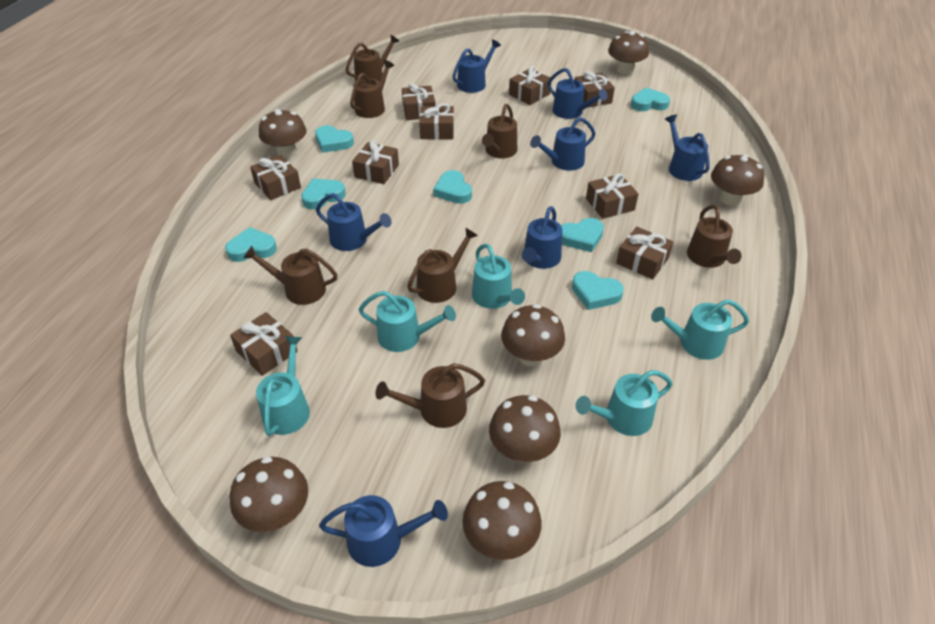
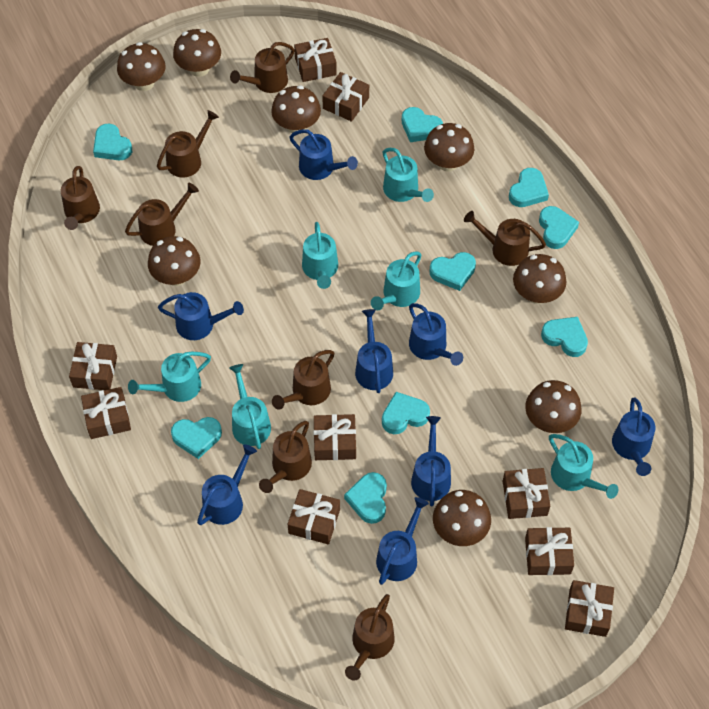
blue watering can: 7 -> 8
brown mushroom: 7 -> 8
brown watering can: 7 -> 8
turquoise heart: 7 -> 9
turquoise watering can: 5 -> 6

